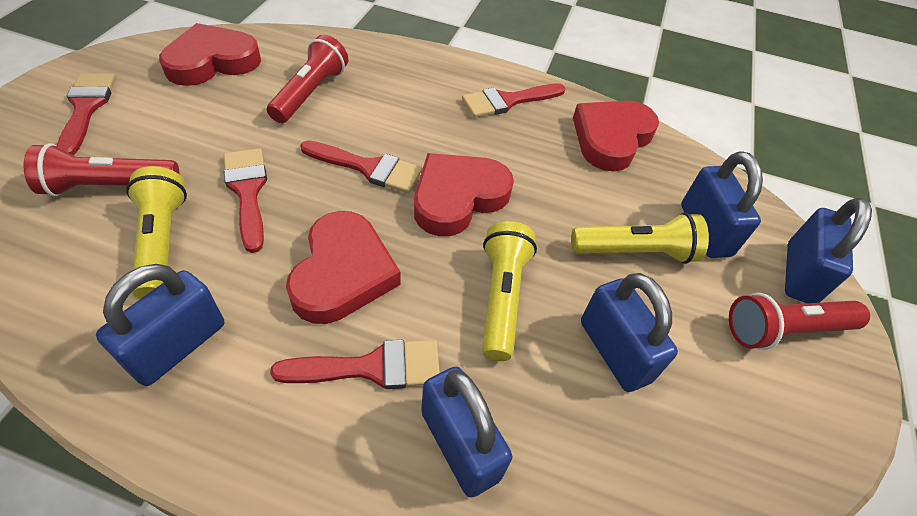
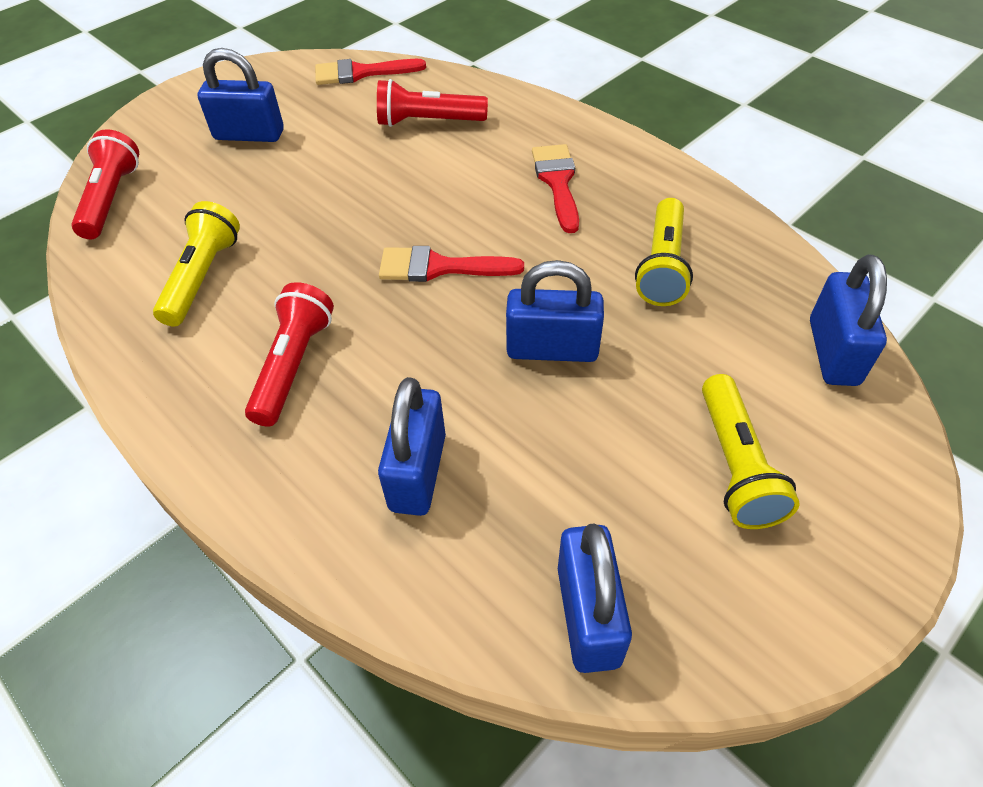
red brush: 5 -> 3
red heart: 4 -> 0

